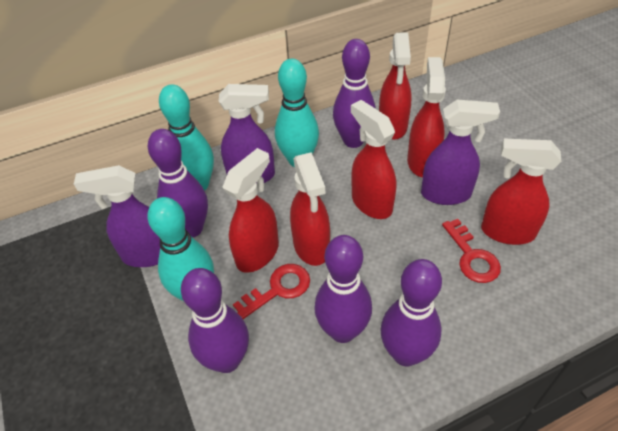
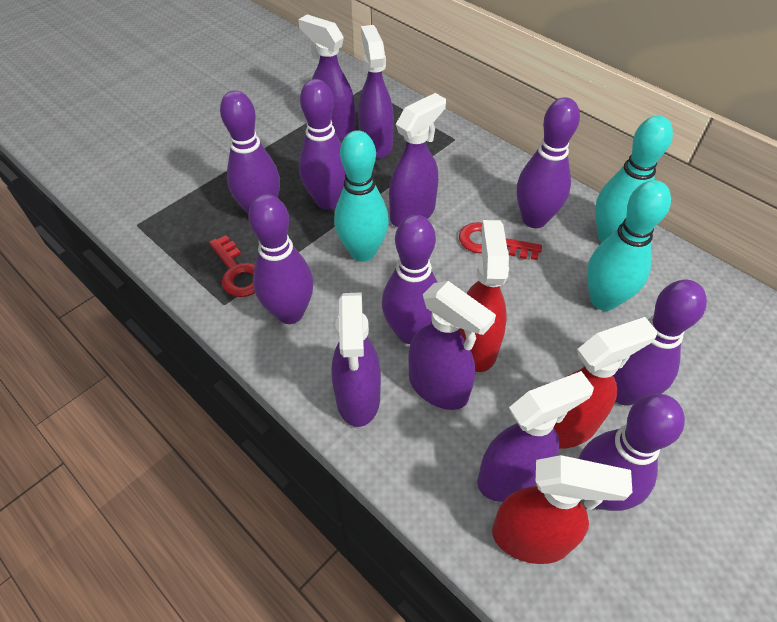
purple bowling pin: 5 -> 7
purple spray bottle: 3 -> 6
red spray bottle: 6 -> 3

